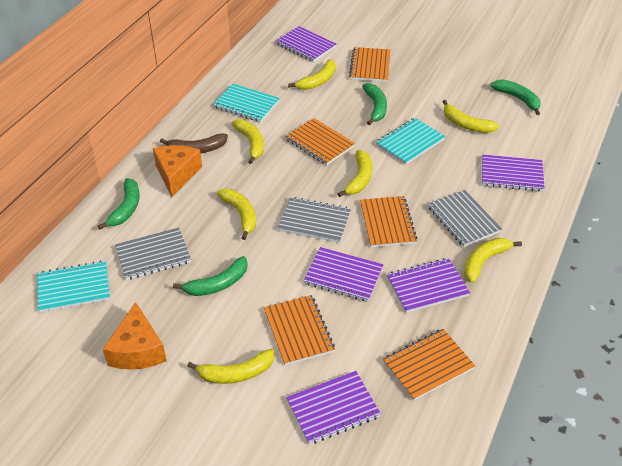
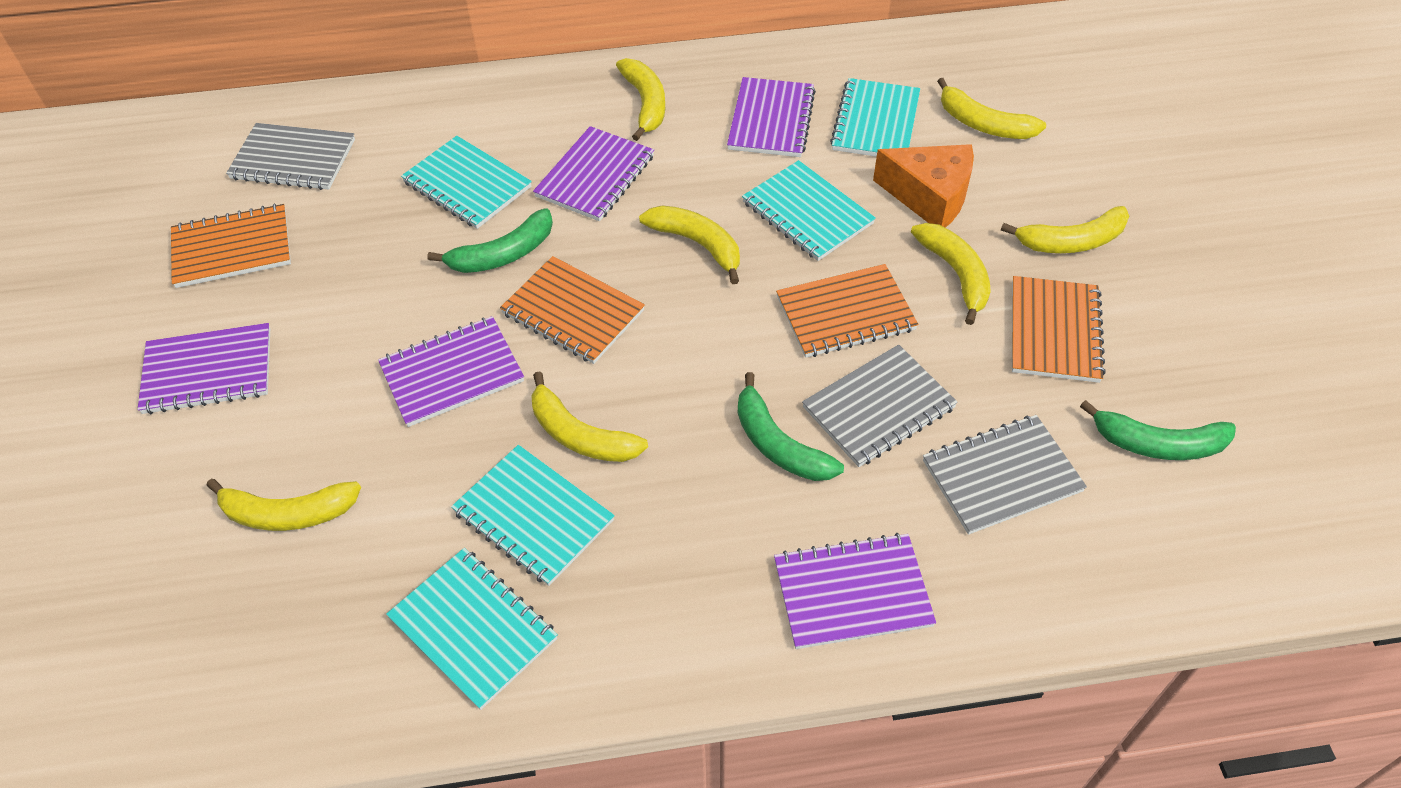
brown banana: 1 -> 0
green banana: 4 -> 3
orange cheese: 2 -> 1
orange notebook: 5 -> 4
turquoise notebook: 3 -> 5

